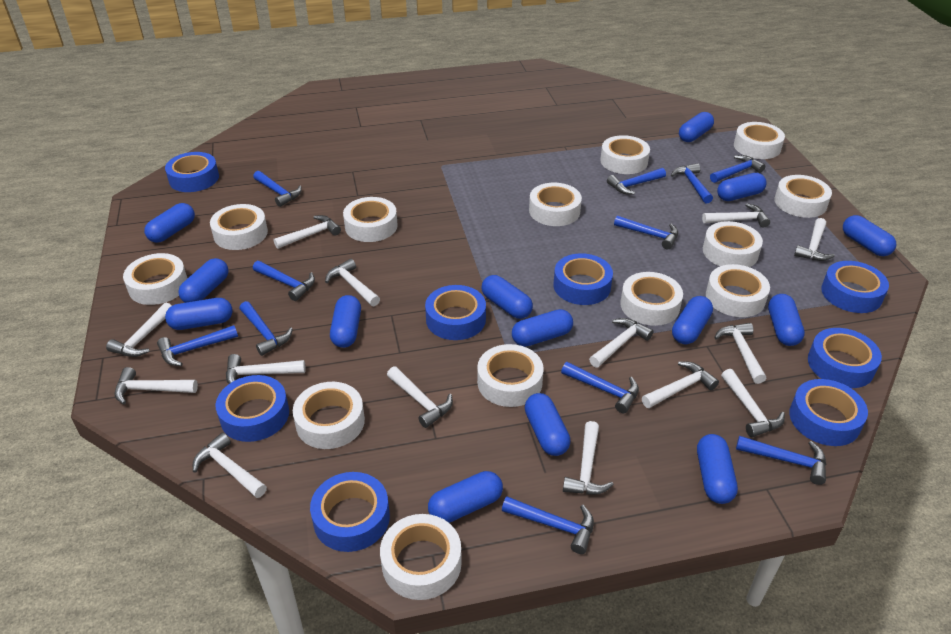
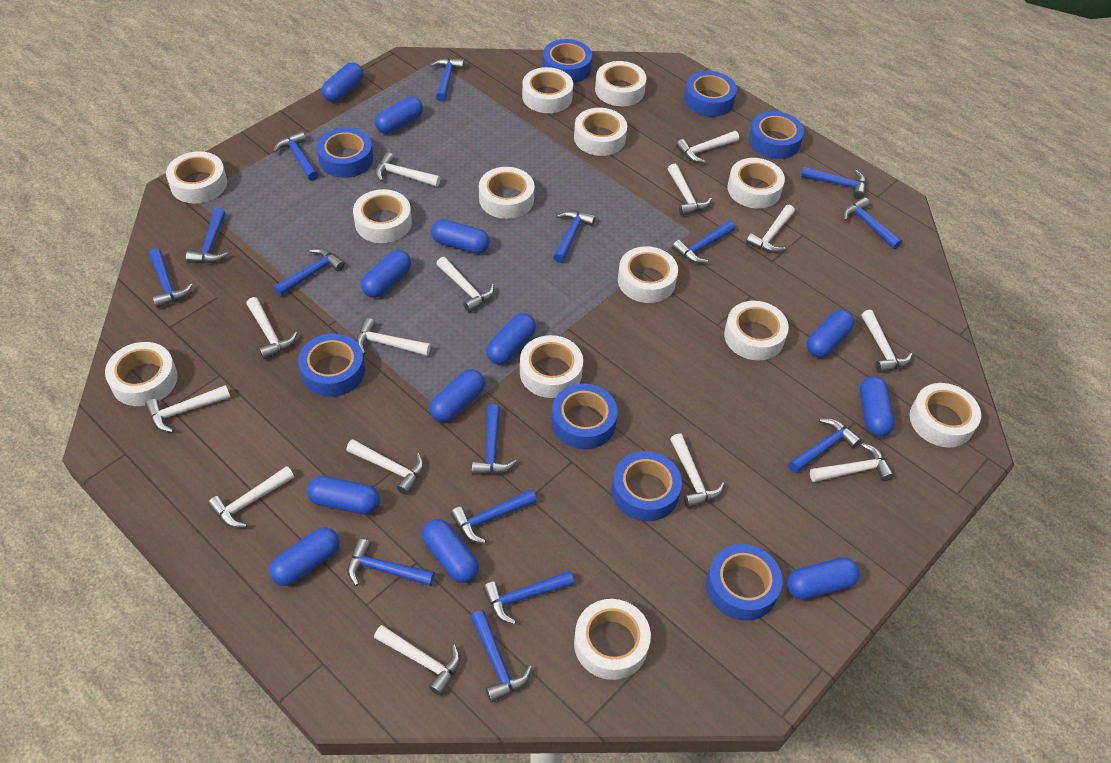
blue capsule: 14 -> 12
blue hammer: 11 -> 15

